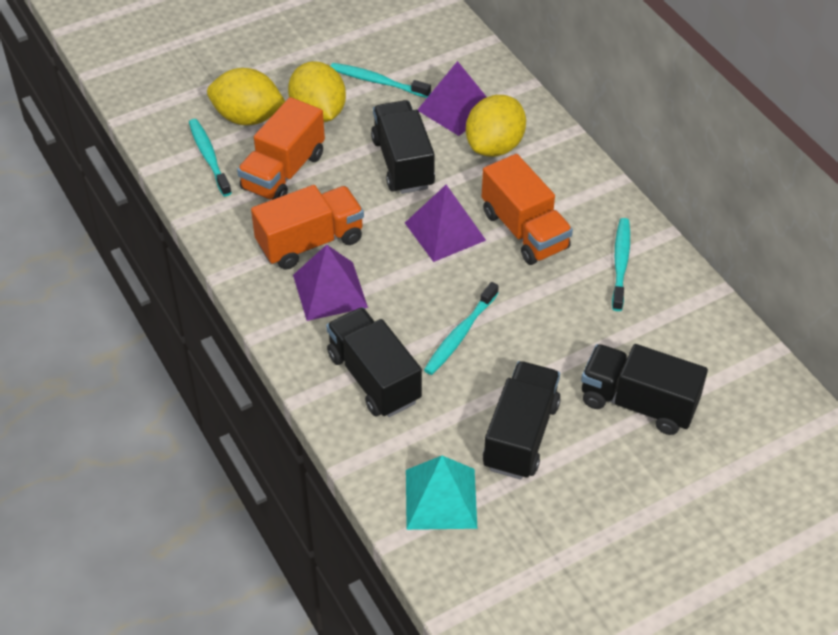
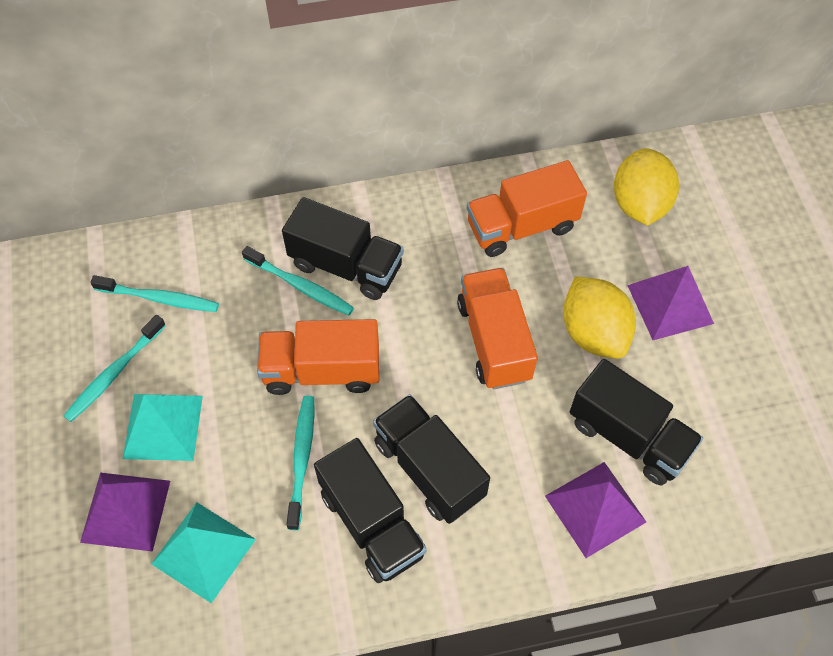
turquoise pyramid: 1 -> 2
yellow lemon: 3 -> 2

